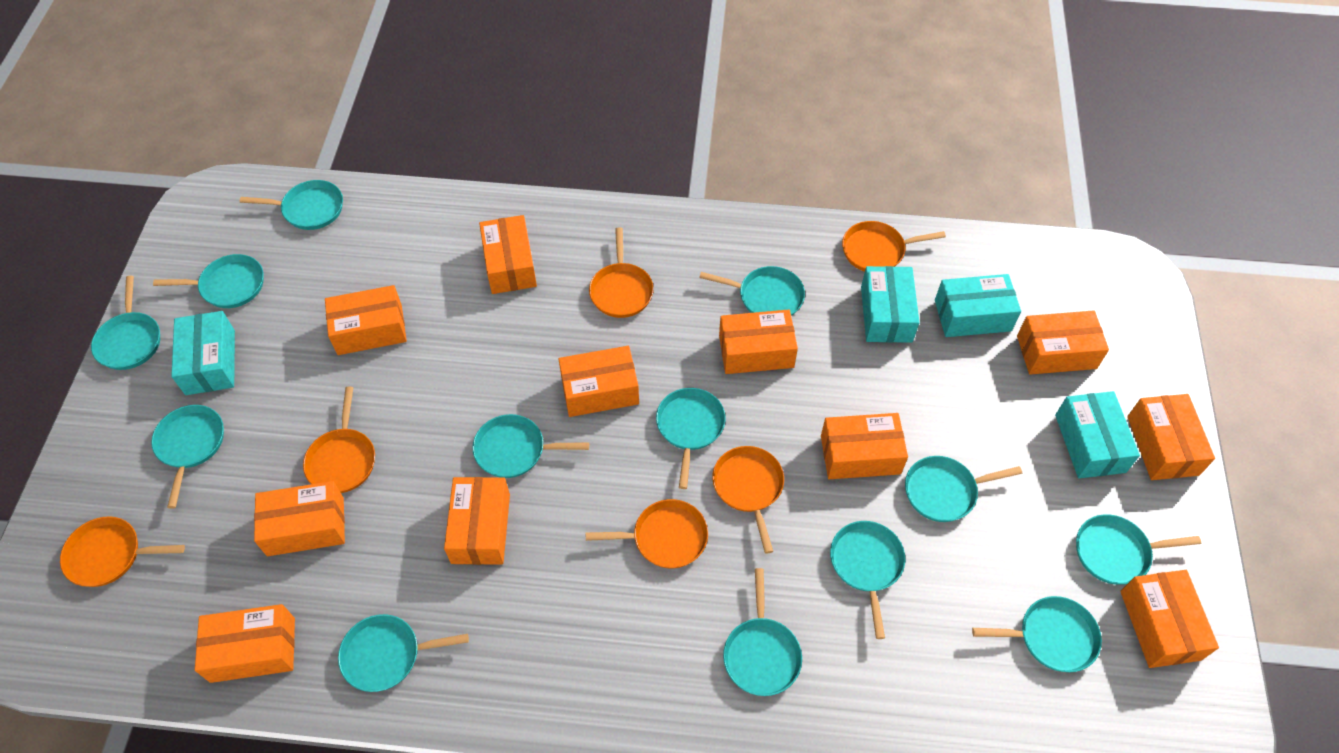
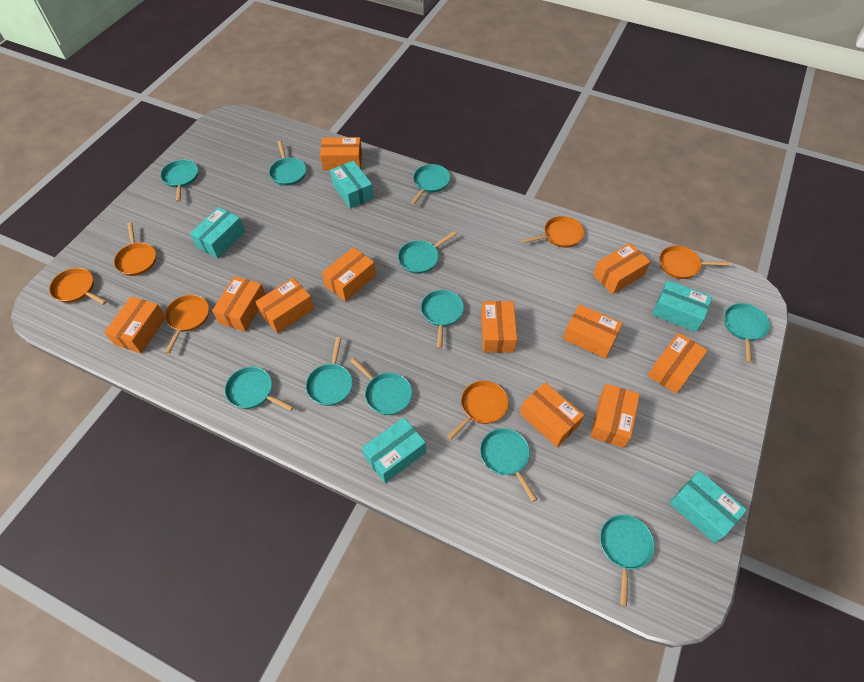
turquoise box: 4 -> 5
turquoise pan: 13 -> 11

